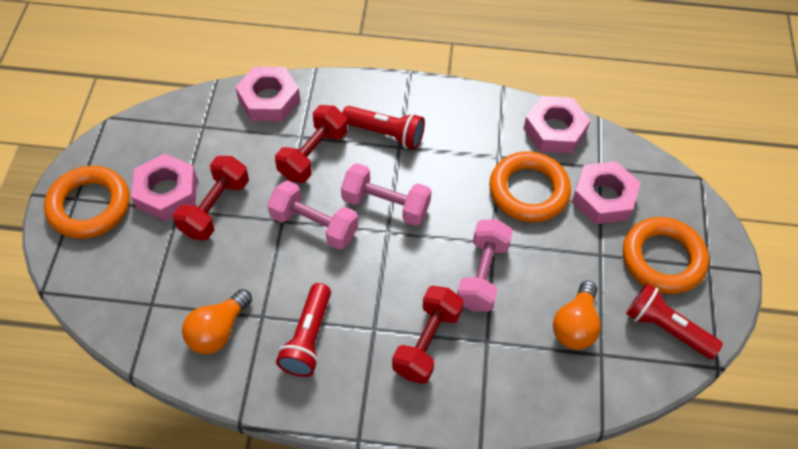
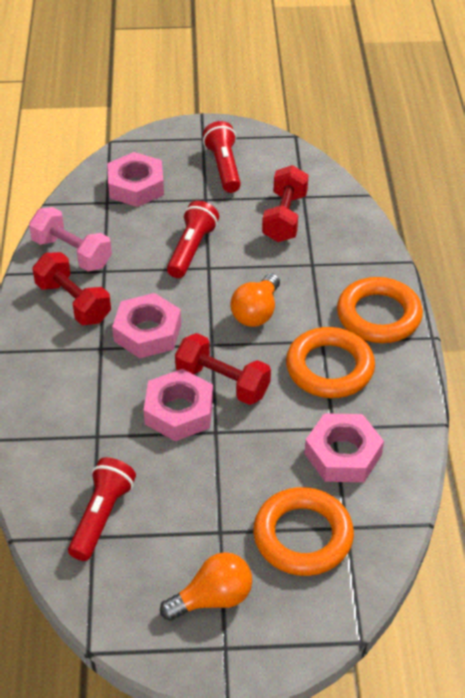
pink dumbbell: 3 -> 1

